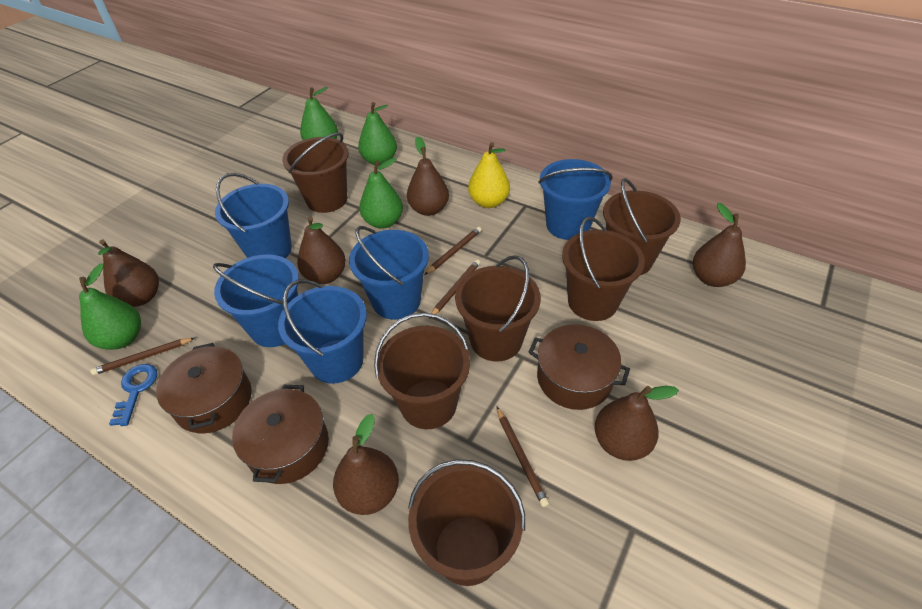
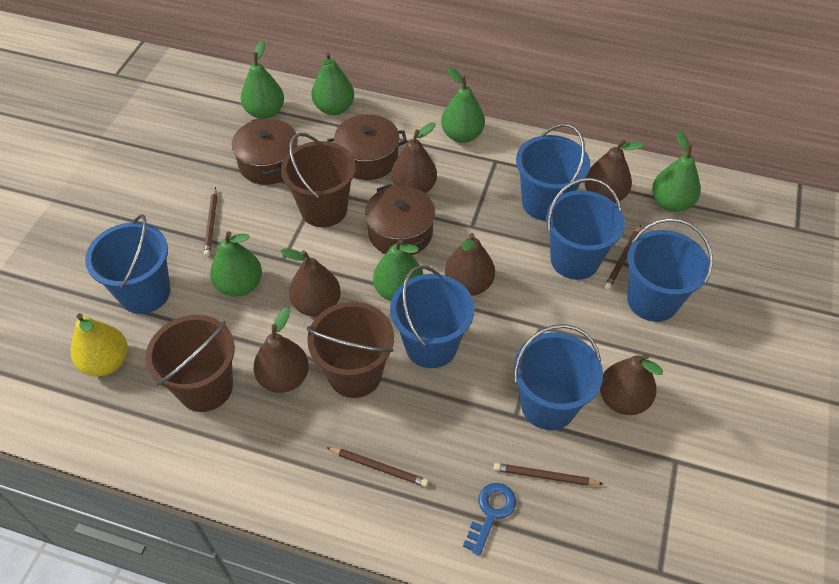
blue bucket: 5 -> 6
brown bucket: 6 -> 3
green pear: 4 -> 6

